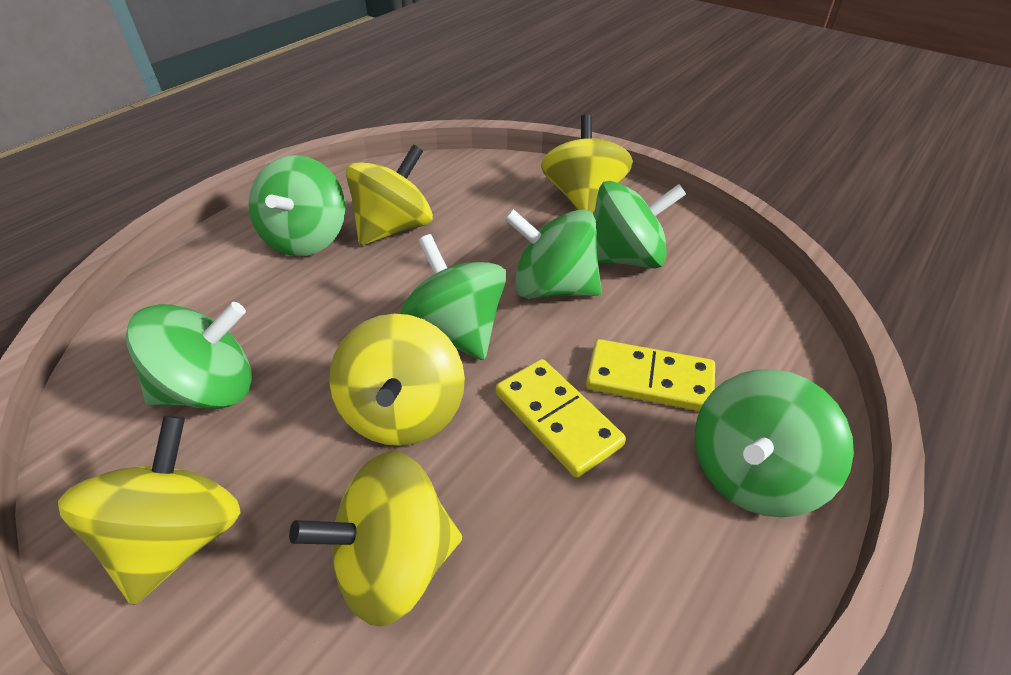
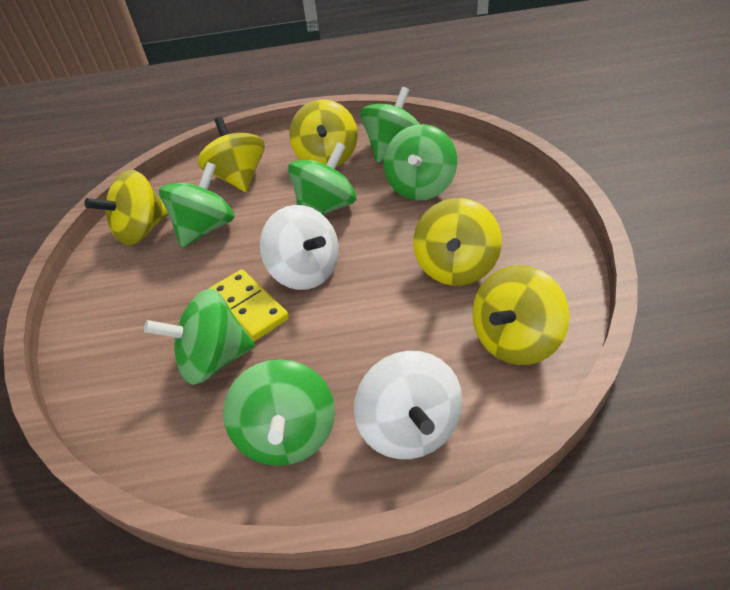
white spinning top: 0 -> 2
yellow domino: 2 -> 1

